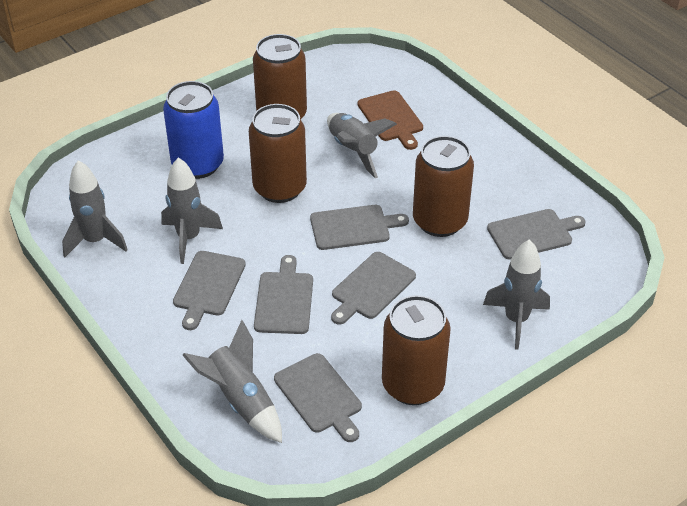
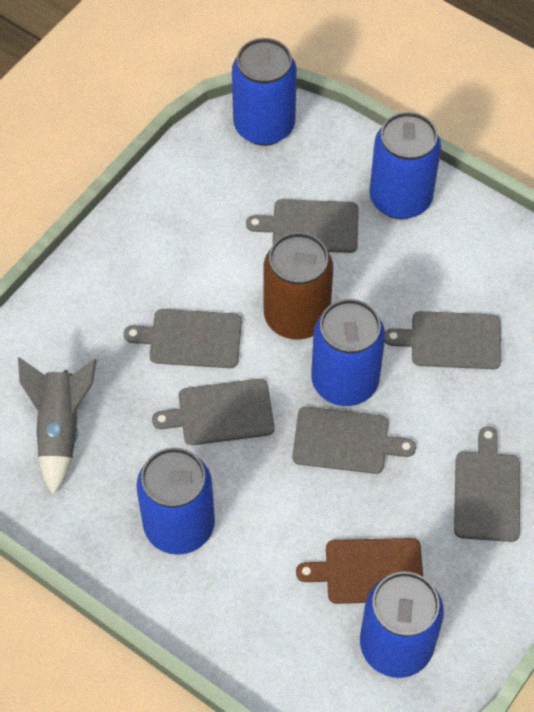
blue can: 1 -> 5
brown can: 4 -> 1
grey rocket: 5 -> 1

